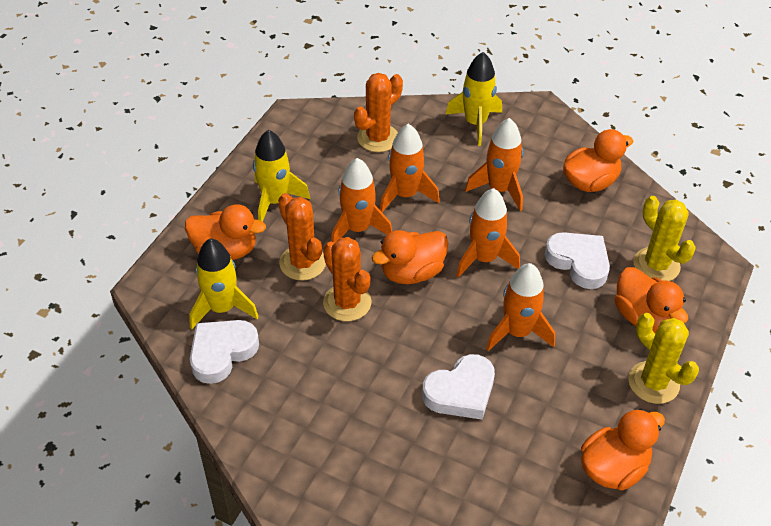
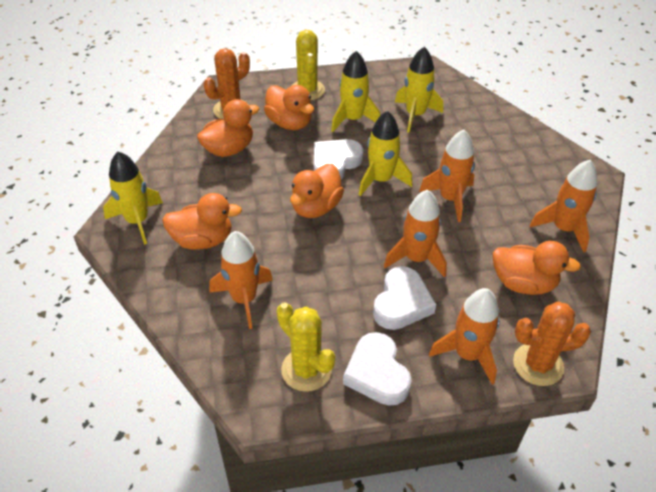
orange cactus: 3 -> 2
yellow rocket: 3 -> 4

